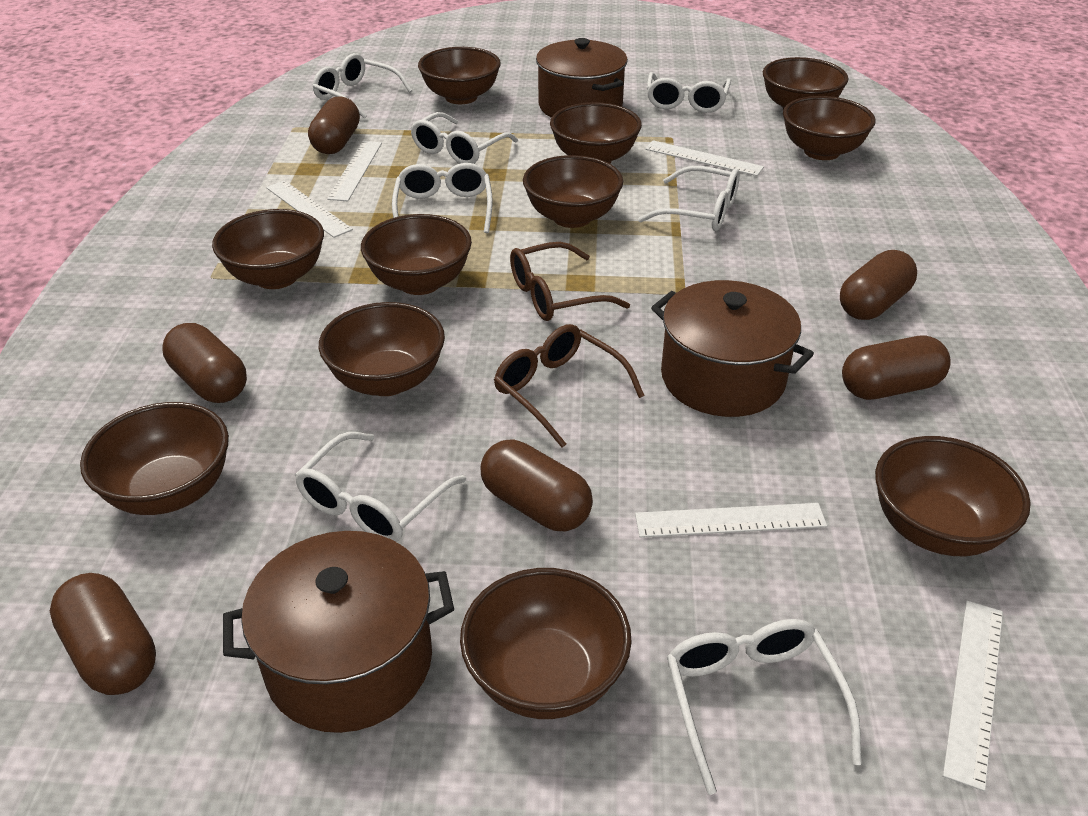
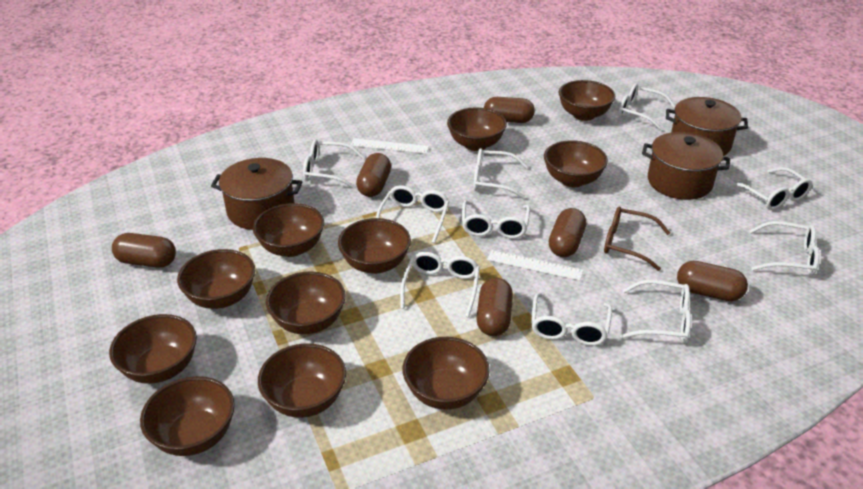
brown glasses: 2 -> 1
white glasses: 7 -> 10
white ruler: 5 -> 2

